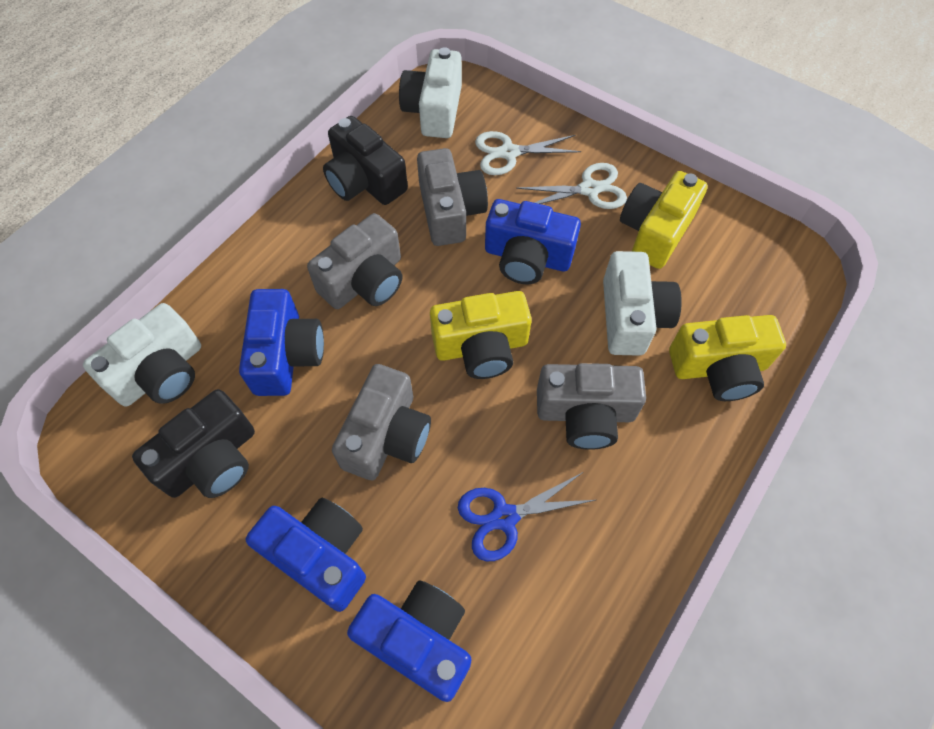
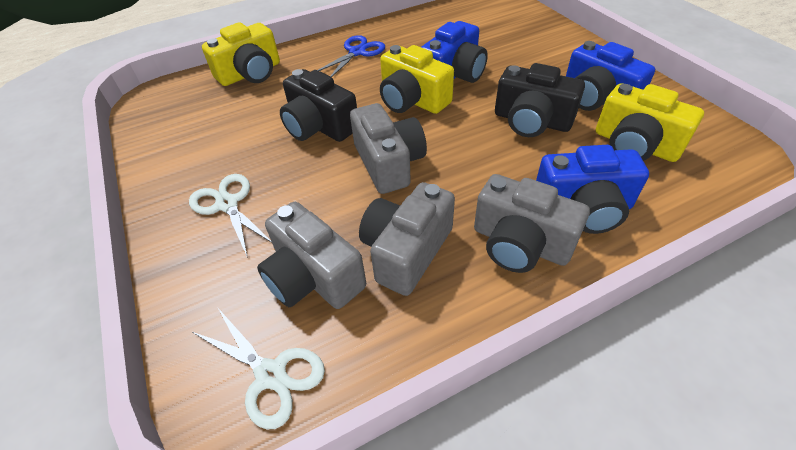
blue camera: 4 -> 3
white camera: 3 -> 0

